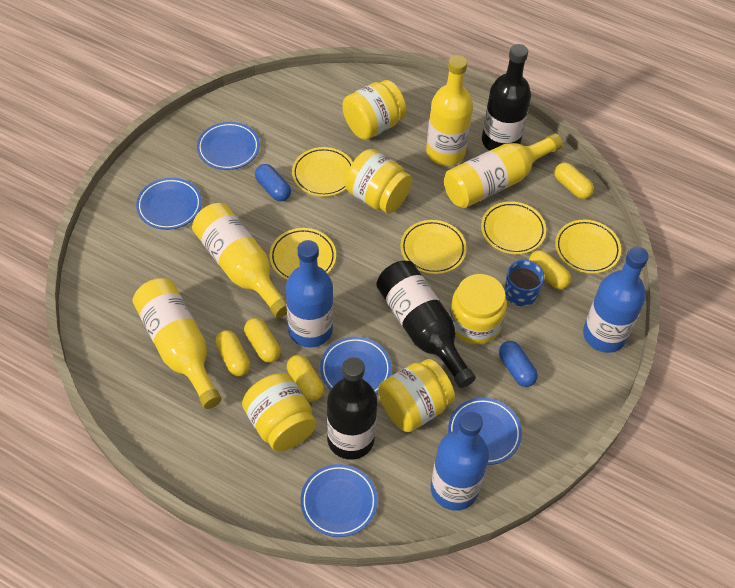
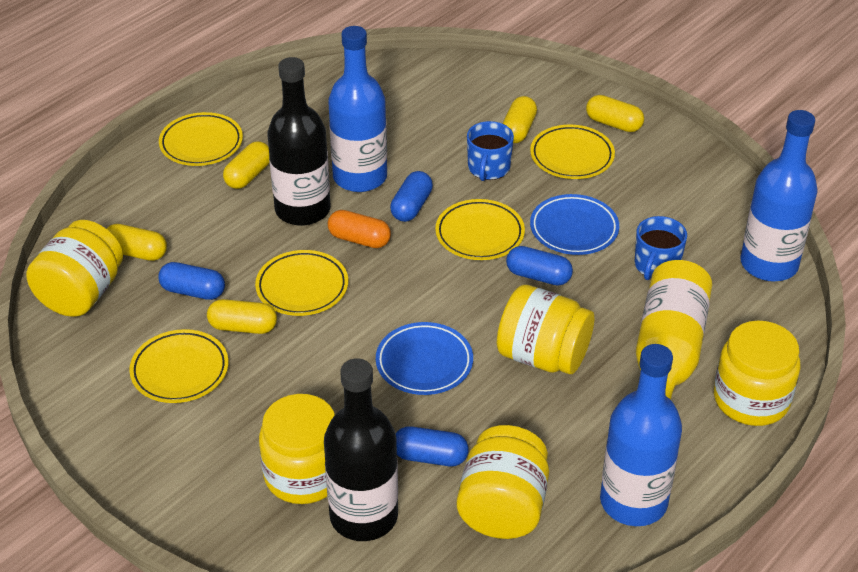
black bottle: 3 -> 2
blue capsule: 2 -> 4
blue mug: 1 -> 2
blue plate: 5 -> 2
orange capsule: 0 -> 1
yellow bottle: 4 -> 1

